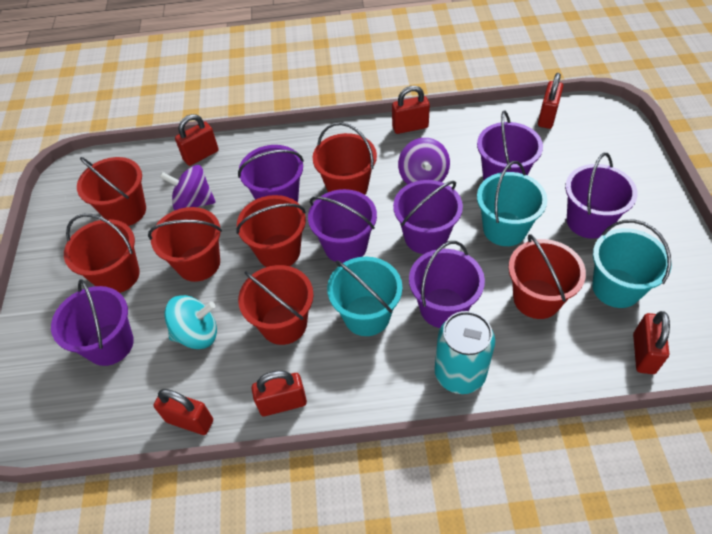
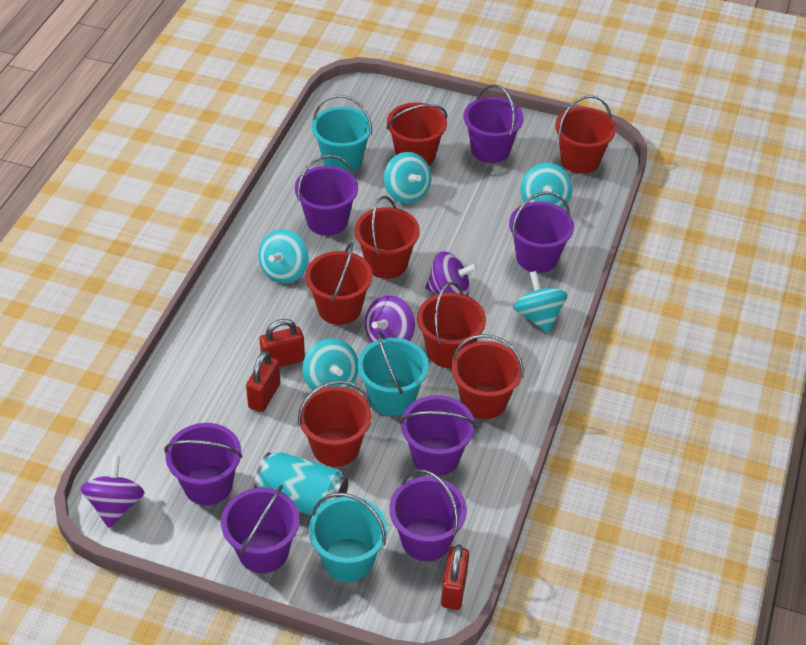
purple spinning top: 2 -> 3
red padlock: 6 -> 3
turquoise spinning top: 1 -> 5

